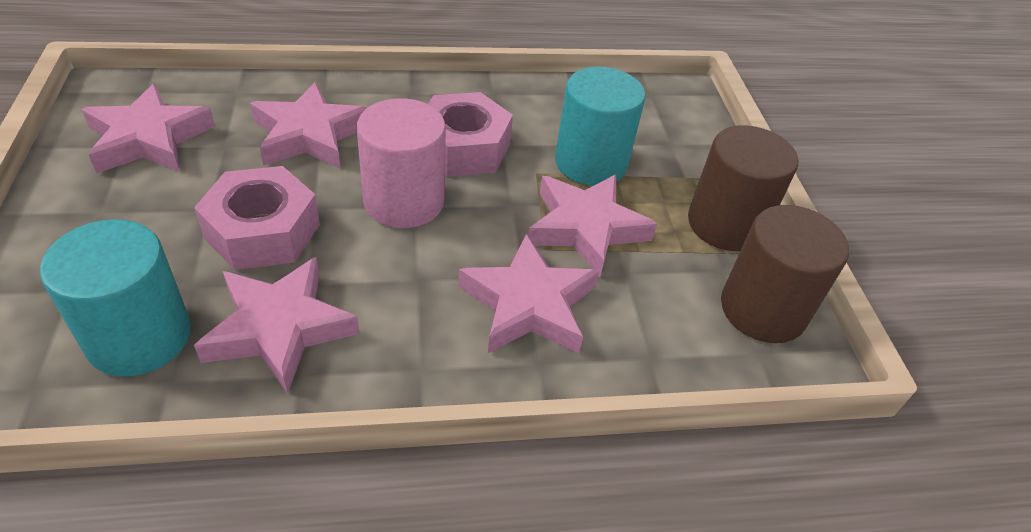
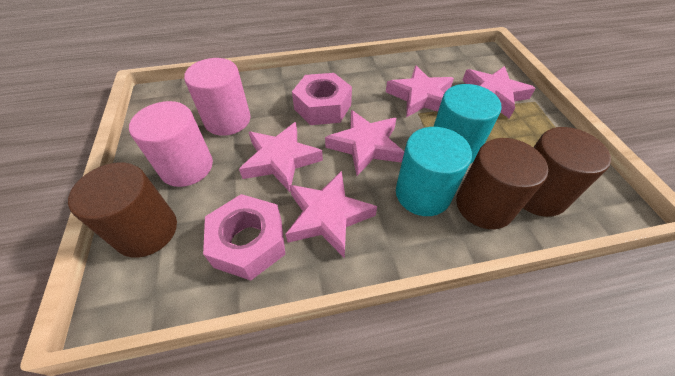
brown cylinder: 2 -> 3
pink cylinder: 1 -> 2

